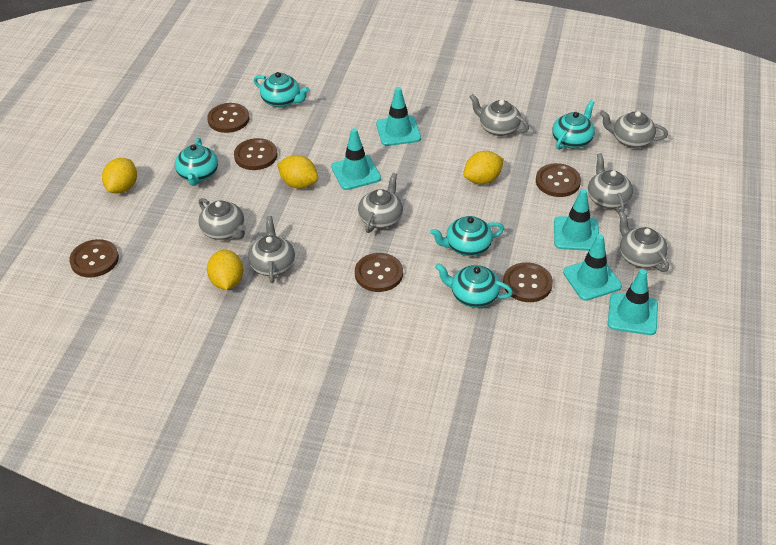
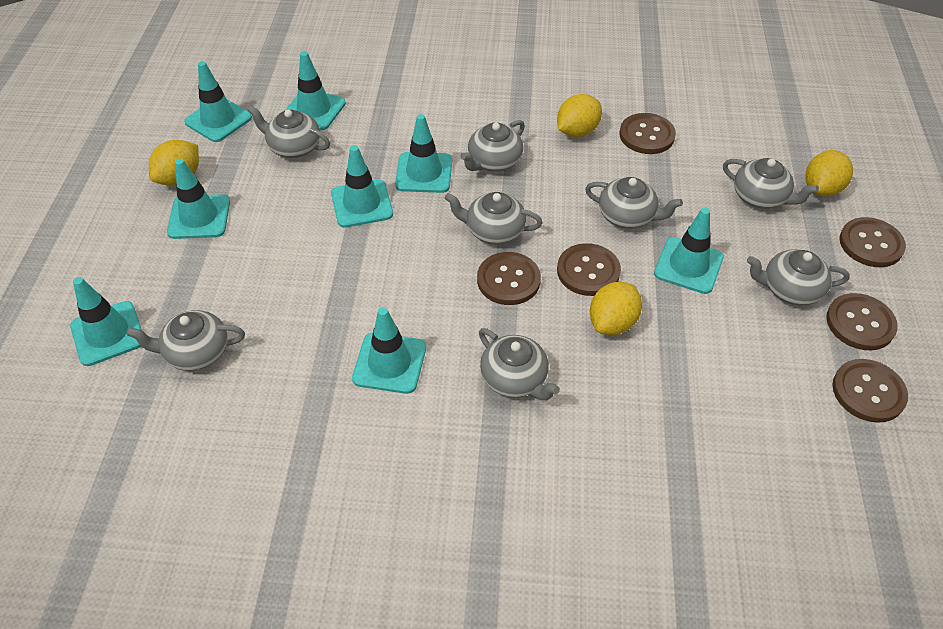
grey teapot: 7 -> 8
turquoise teapot: 5 -> 0
turquoise traffic cone: 5 -> 8

